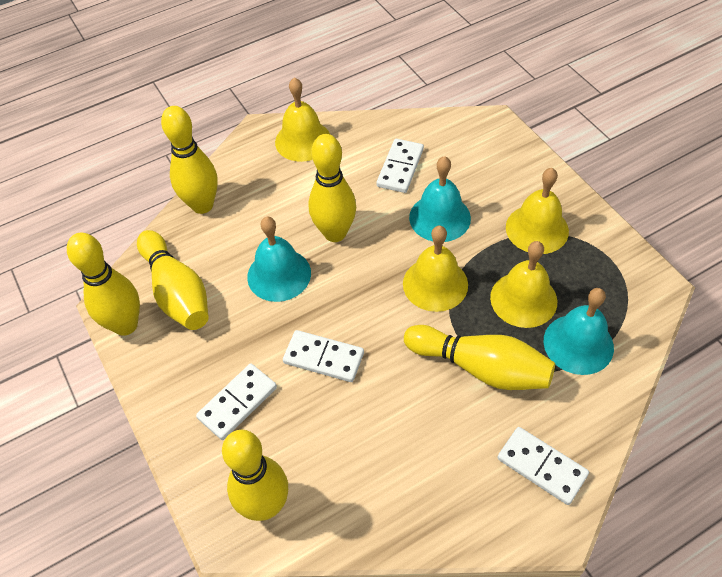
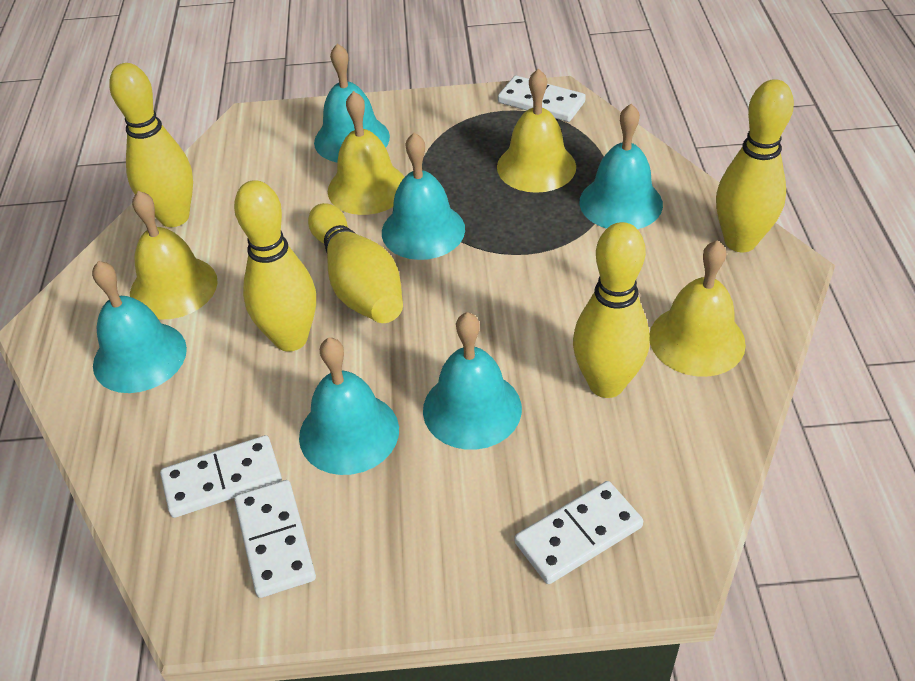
turquoise bell: 3 -> 6
yellow bowling pin: 6 -> 5

